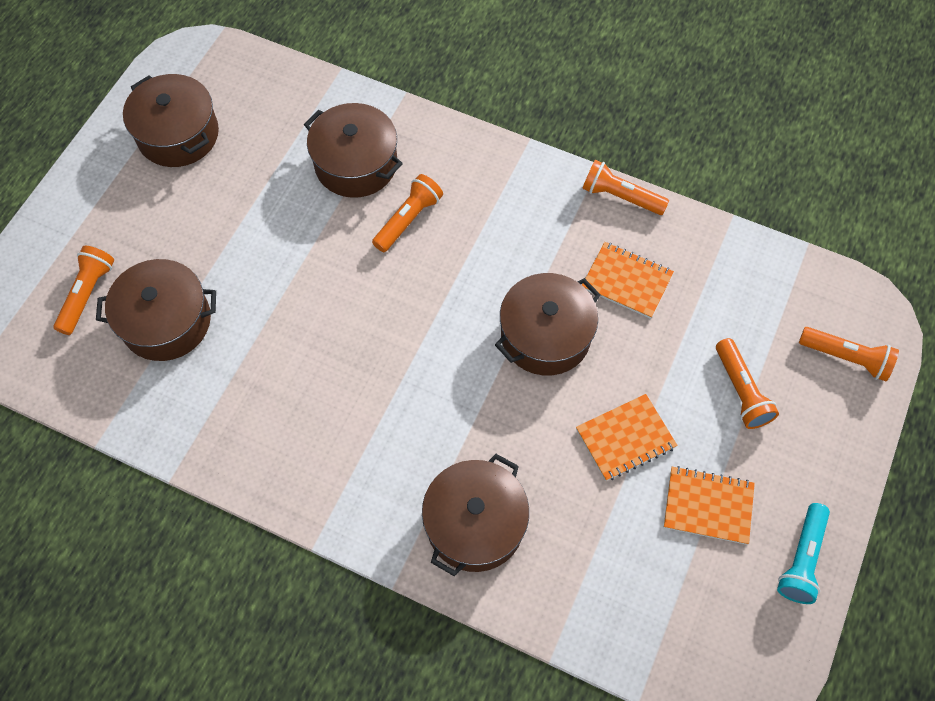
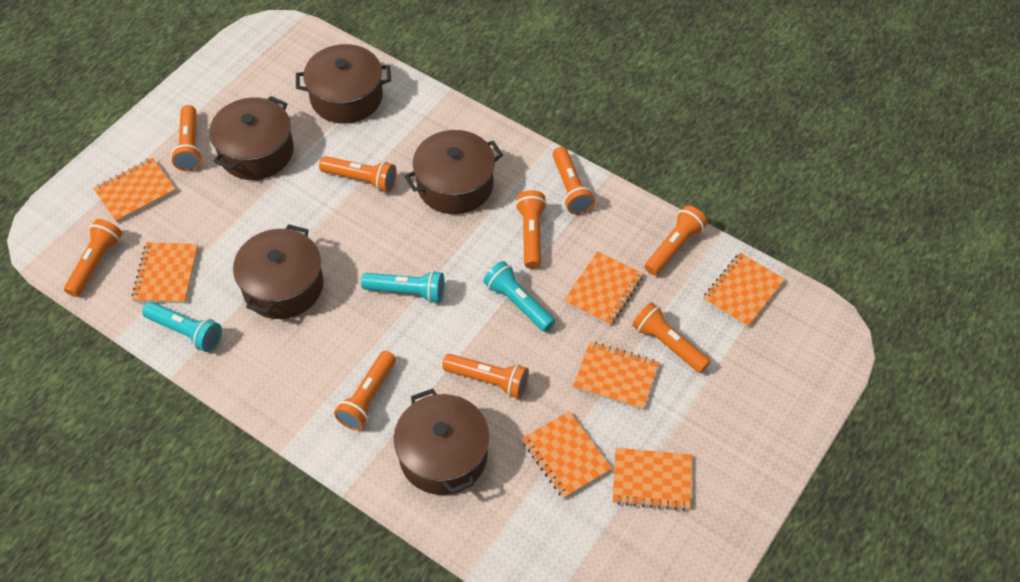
orange flashlight: 5 -> 9
orange notebook: 3 -> 7
turquoise flashlight: 1 -> 3

